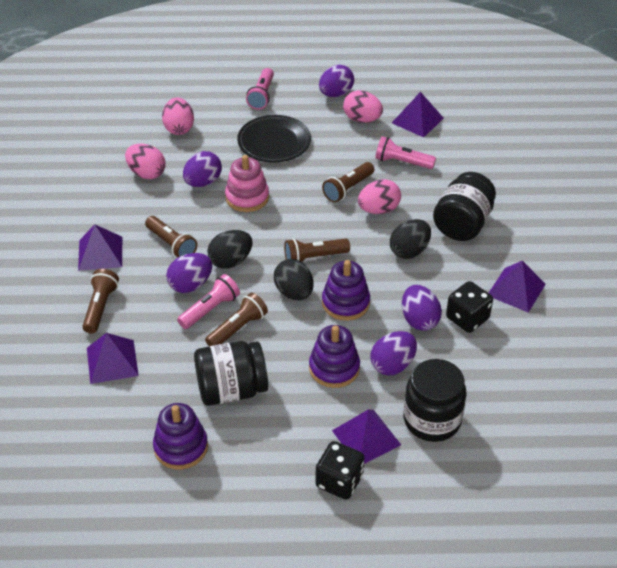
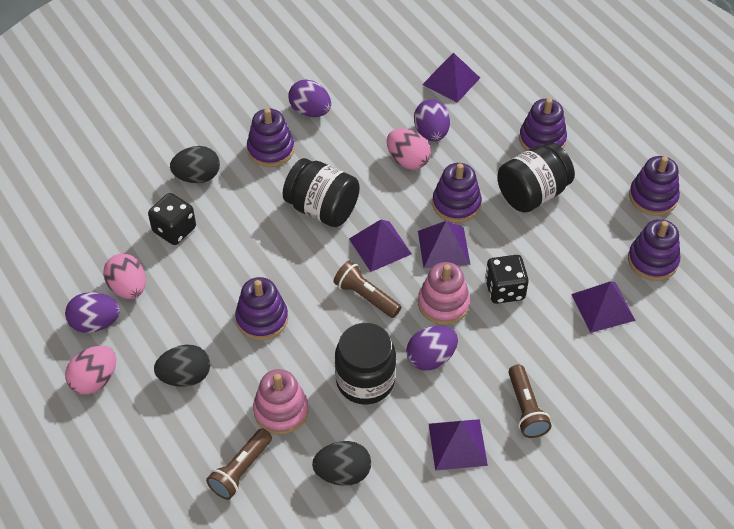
black plate: 1 -> 0
brown flashlight: 5 -> 3
pink egg: 4 -> 3
pink flashlight: 3 -> 0
pink stacking toy: 1 -> 2
purple egg: 5 -> 4
purple stacking toy: 3 -> 6

